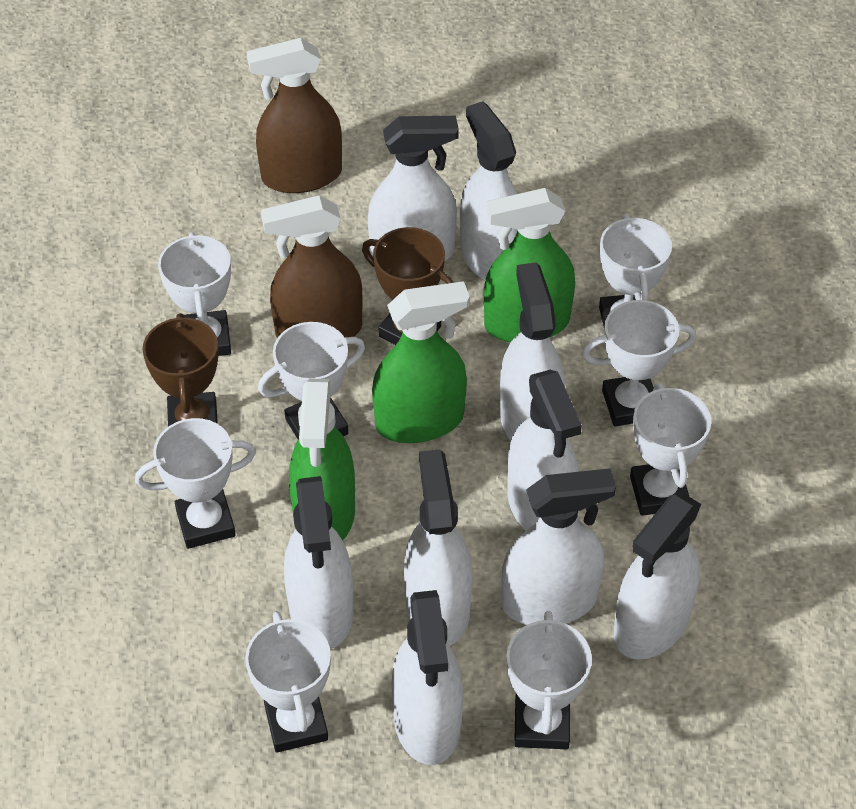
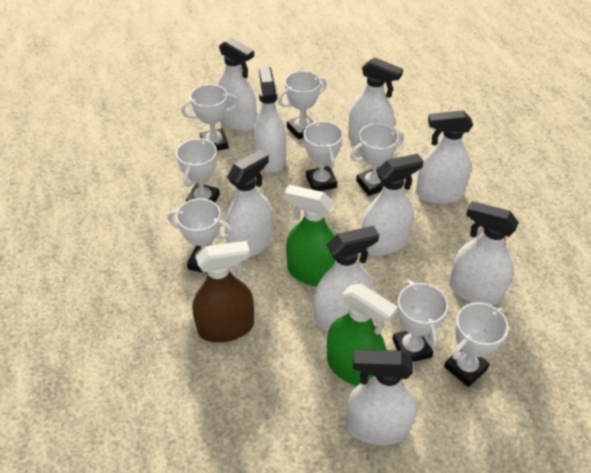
brown spray bottle: 2 -> 1
brown trophy: 2 -> 0
green spray bottle: 3 -> 2

